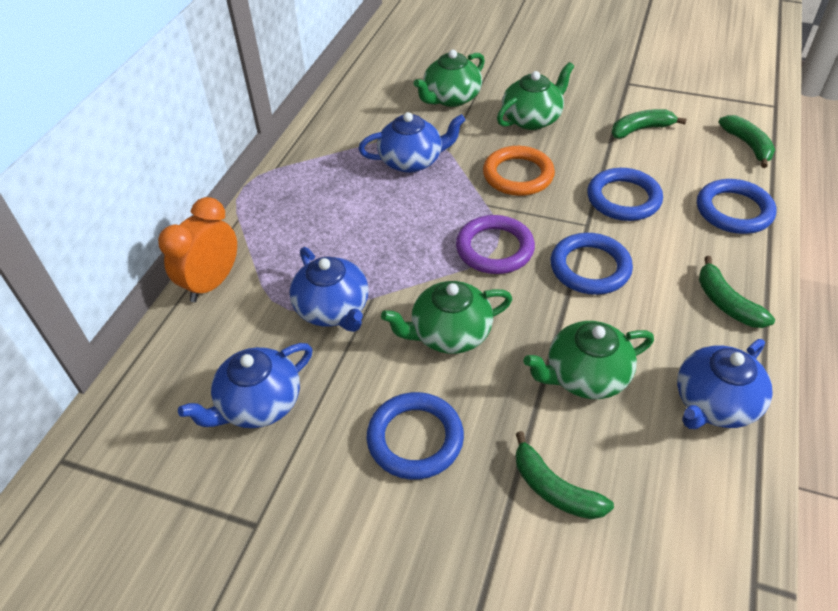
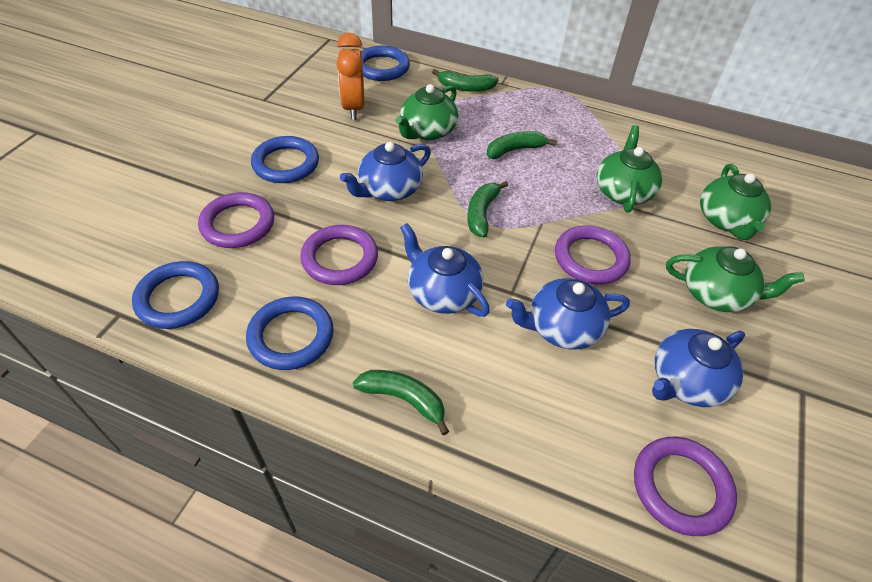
orange ring: 1 -> 0
purple ring: 1 -> 4

